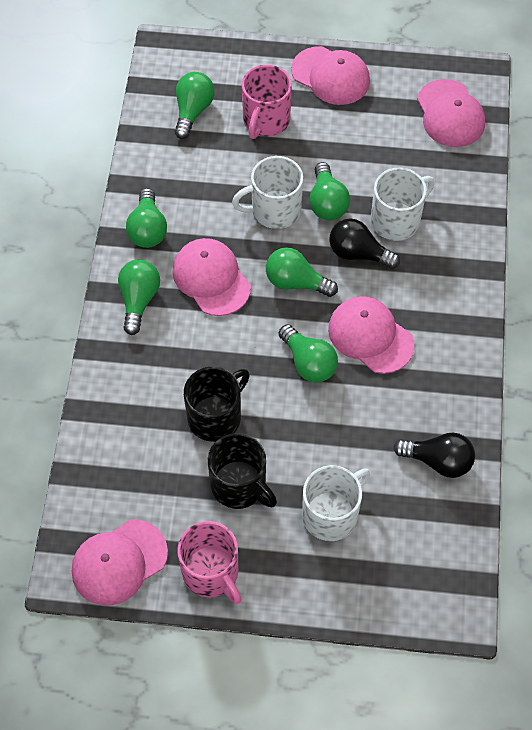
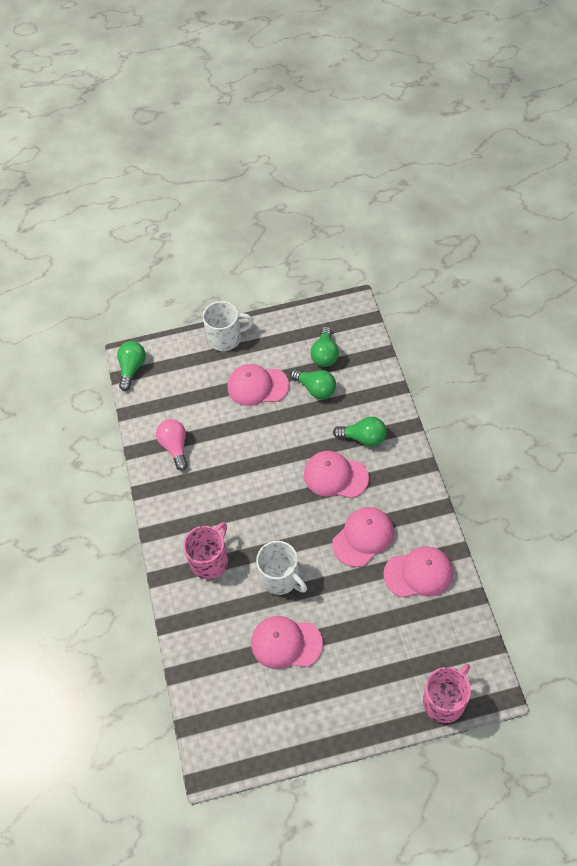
black light bulb: 2 -> 0
black mug: 2 -> 0
green light bulb: 6 -> 4
pink light bulb: 0 -> 1
white mug: 3 -> 2

